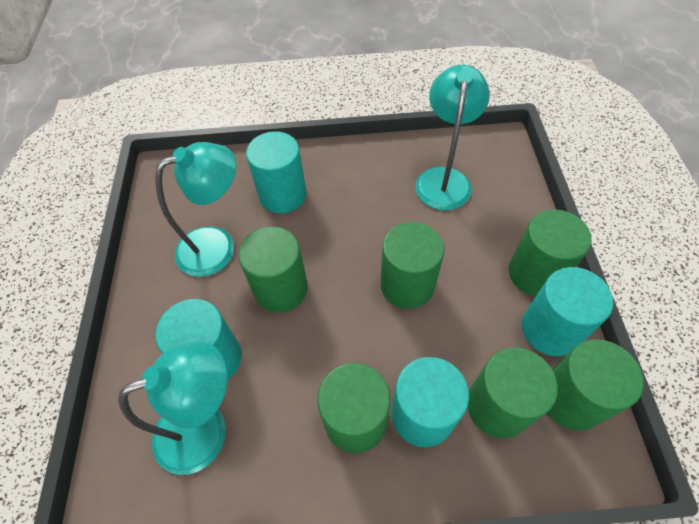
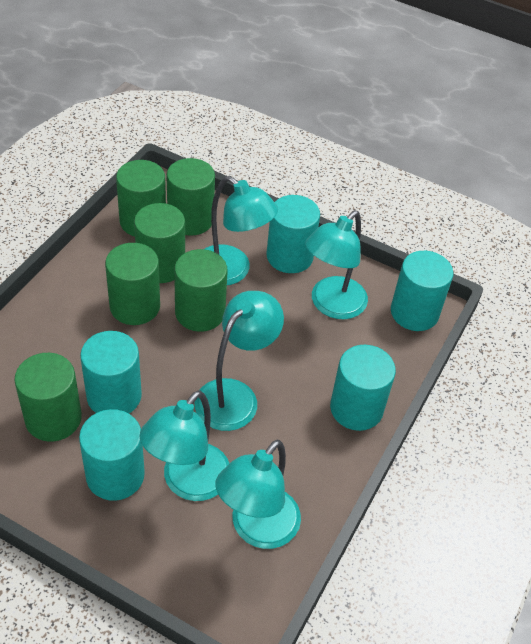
turquoise cylinder: 4 -> 5
turquoise lamp: 3 -> 5

